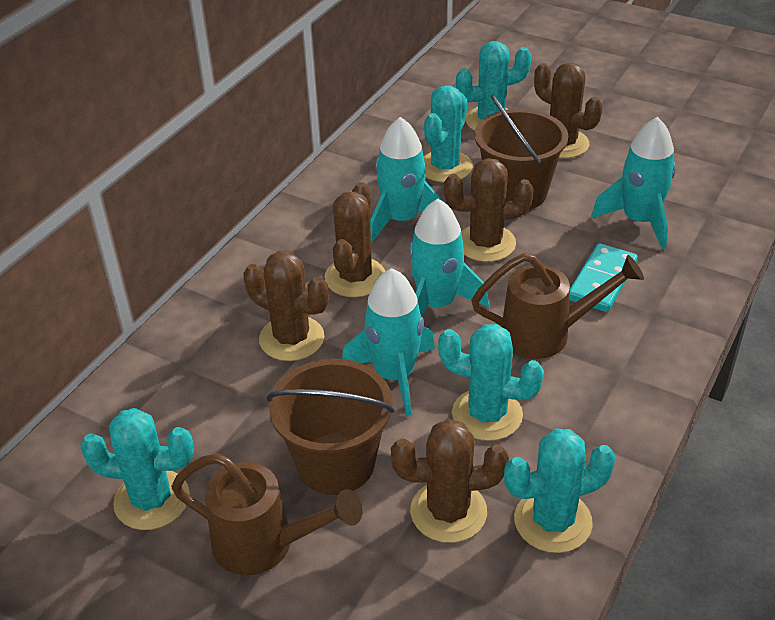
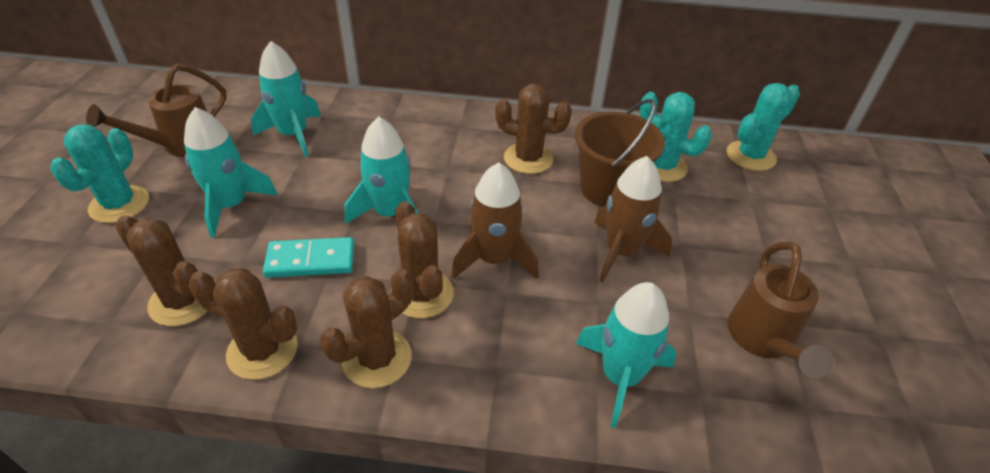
brown bucket: 2 -> 1
brown rocket: 0 -> 2
turquoise cactus: 5 -> 3

